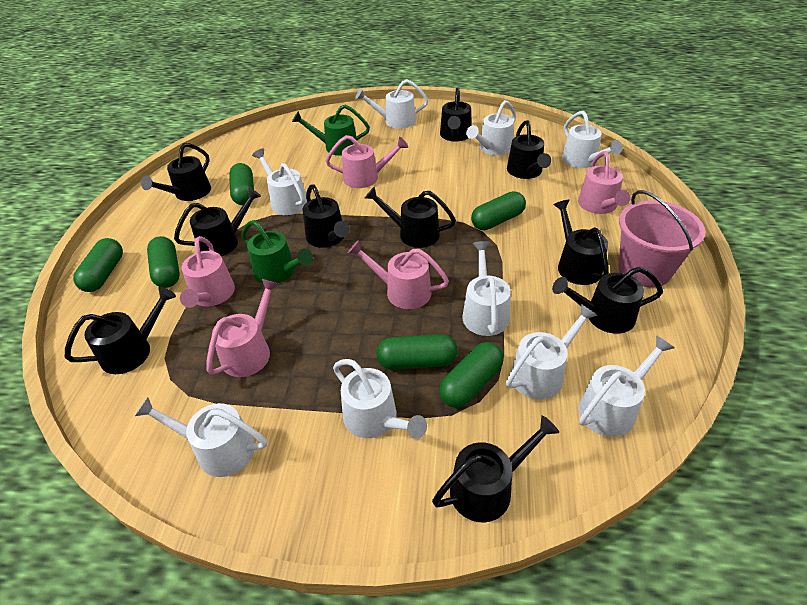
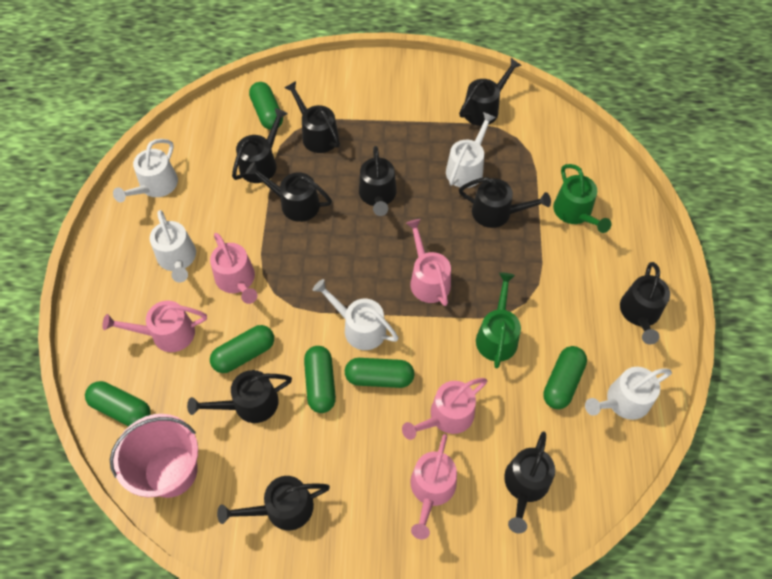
white watering can: 9 -> 5

